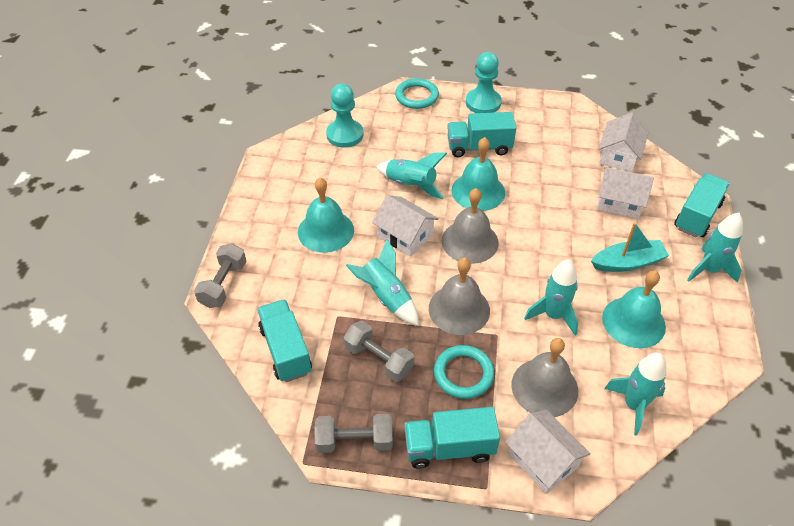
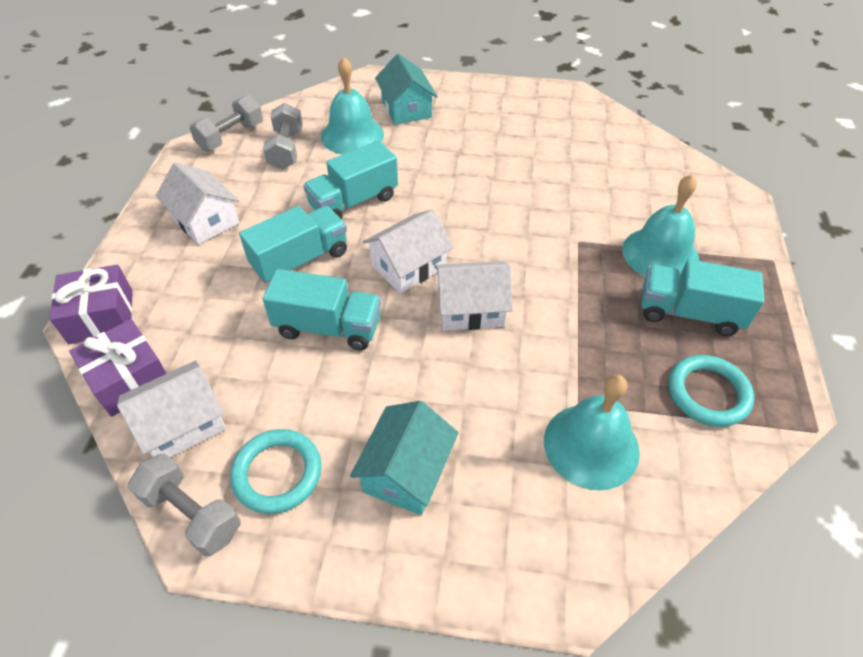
grey bell: 3 -> 0
purple gift: 0 -> 2
turquoise boat: 1 -> 0
turquoise house: 0 -> 2
turquoise pawn: 2 -> 0
turquoise rocket: 5 -> 0

